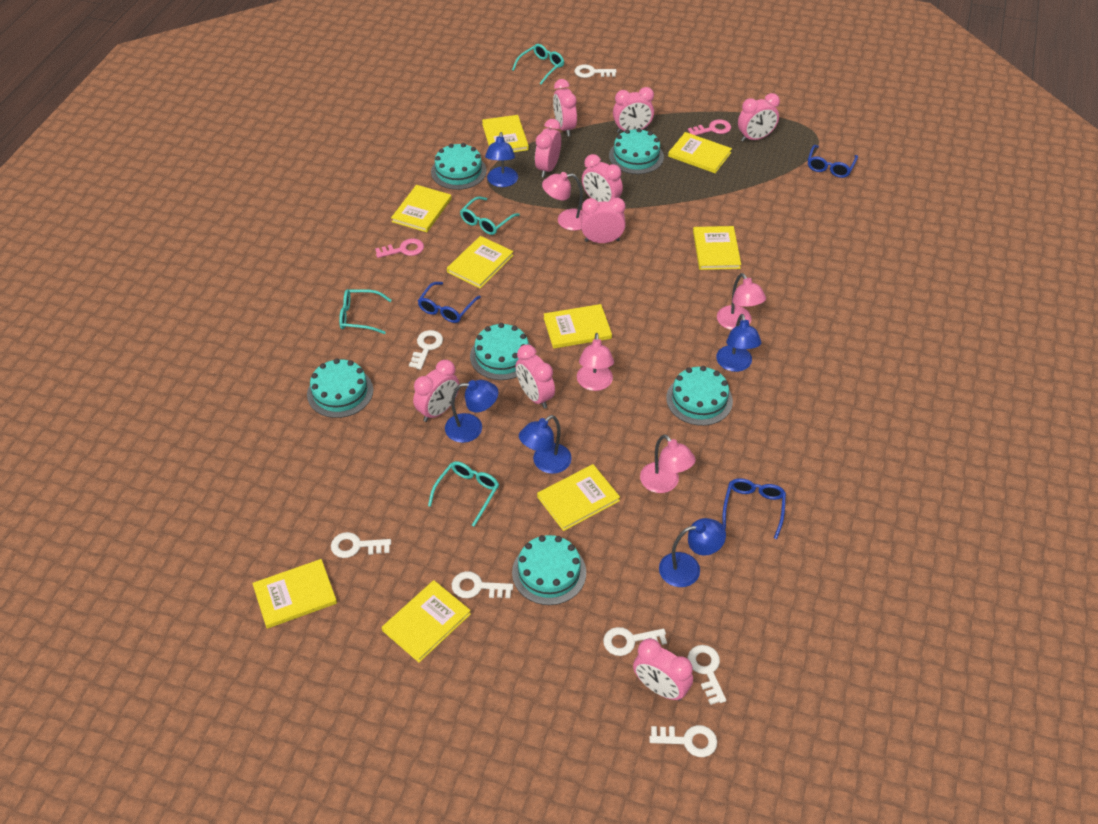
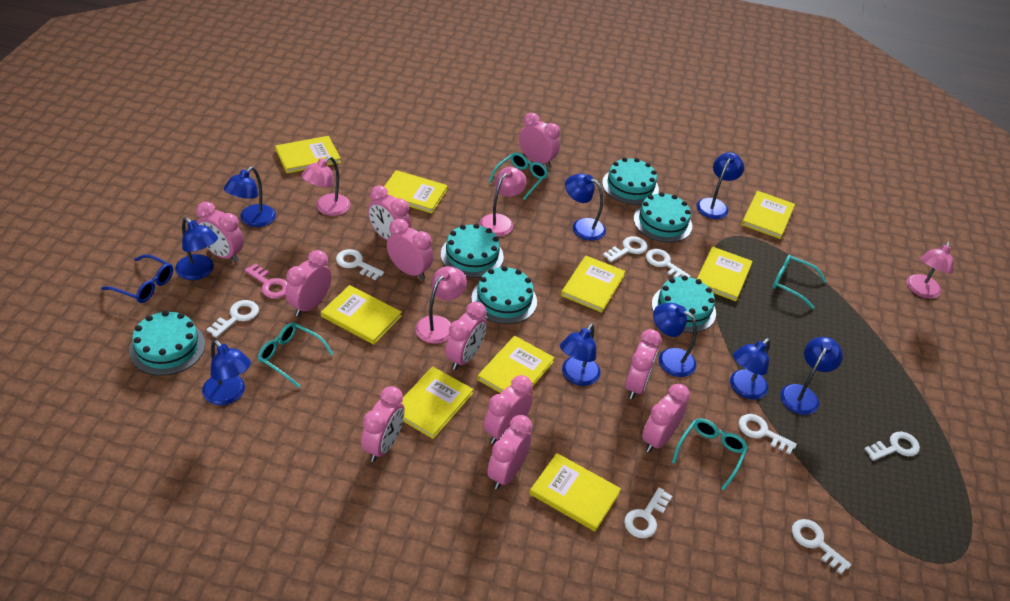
blue glasses: 3 -> 1
blue lamp: 5 -> 9
pink clock: 9 -> 11
pink key: 2 -> 1
white key: 7 -> 8

